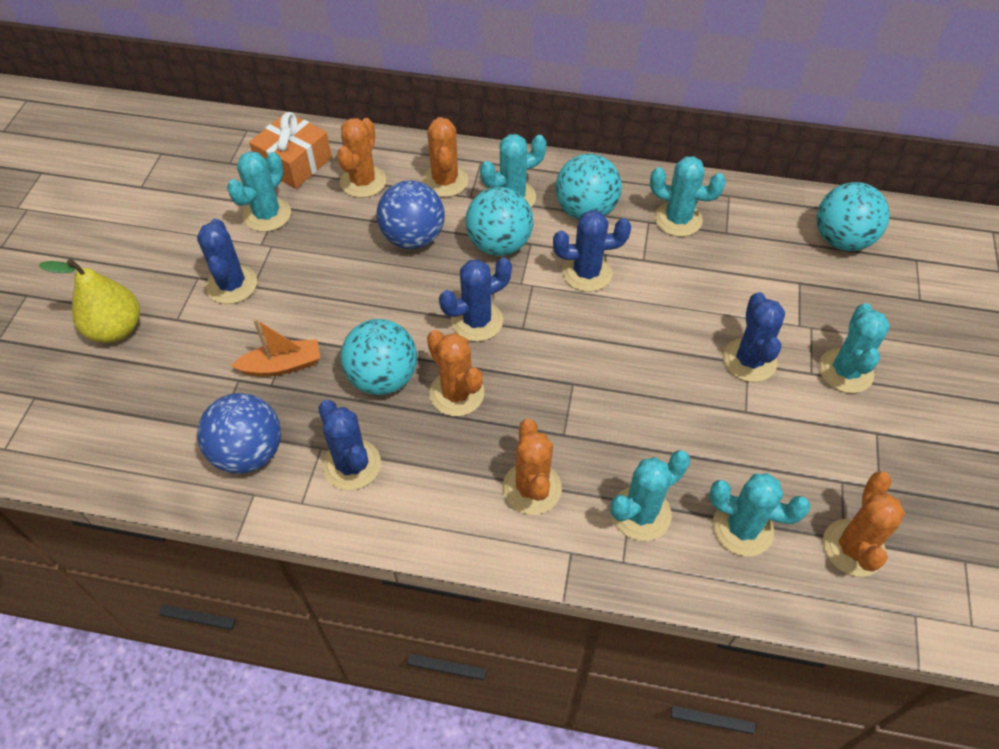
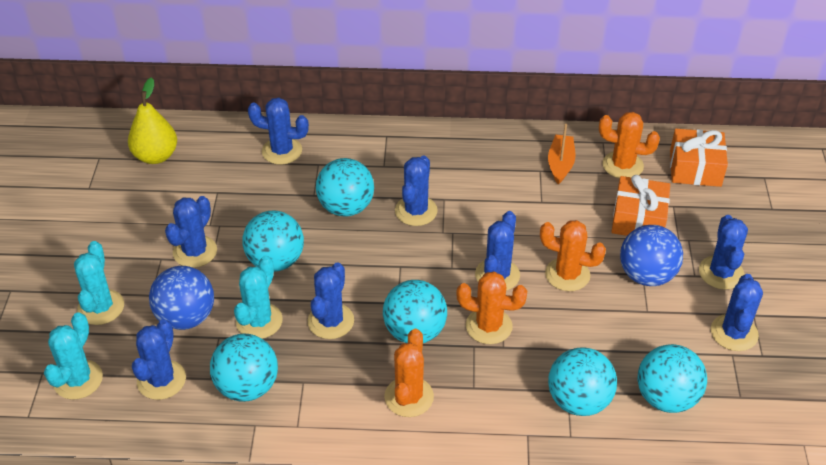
blue cactus: 5 -> 8
orange cactus: 5 -> 4
orange gift: 1 -> 2
turquoise ball: 4 -> 6
turquoise cactus: 6 -> 3

